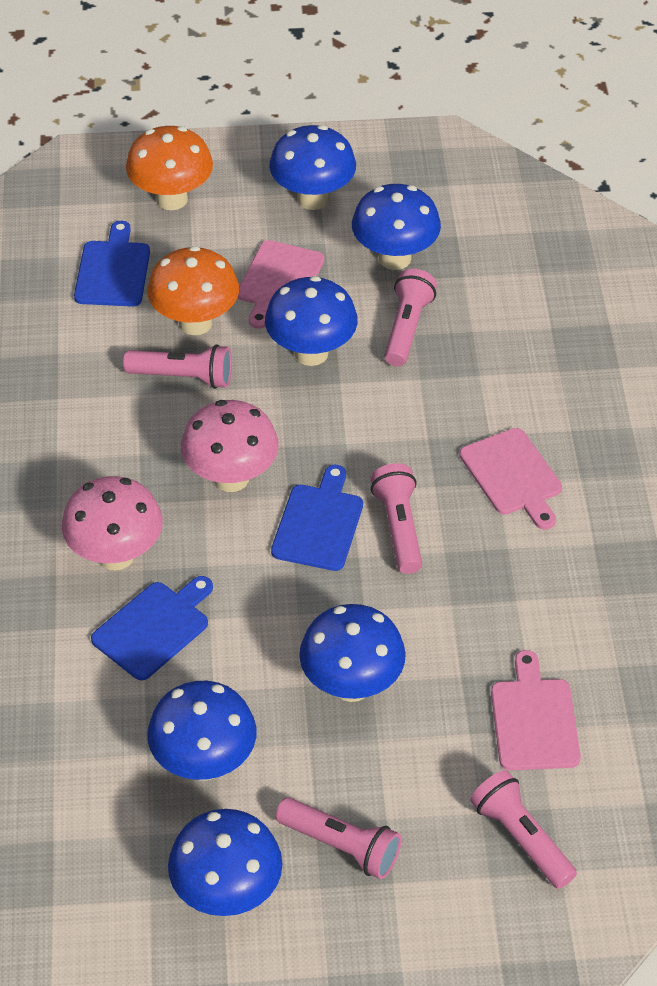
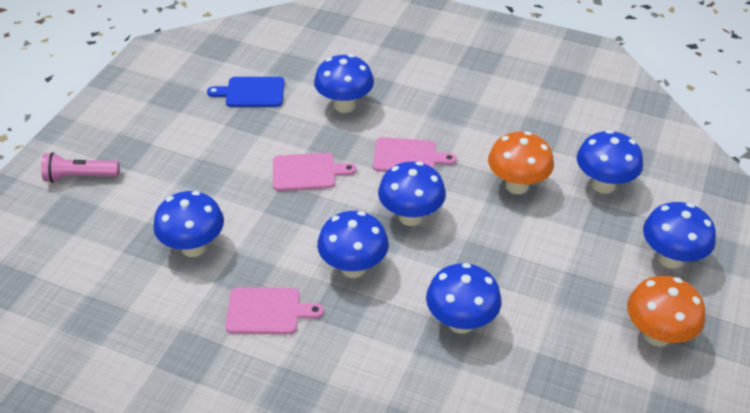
blue cutting board: 3 -> 1
blue mushroom: 6 -> 7
pink flashlight: 5 -> 1
pink mushroom: 2 -> 0

